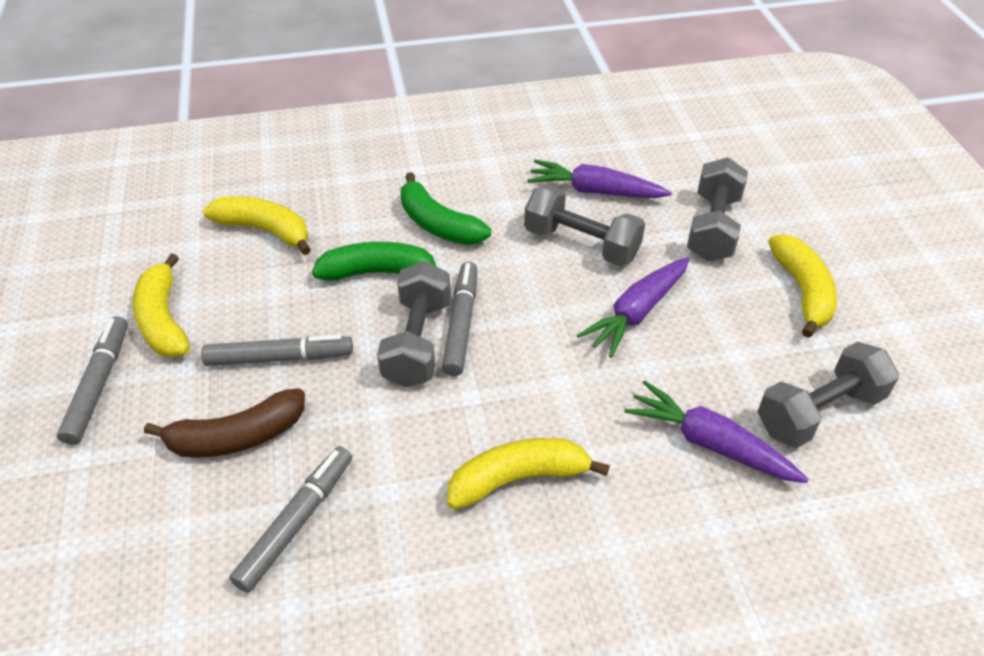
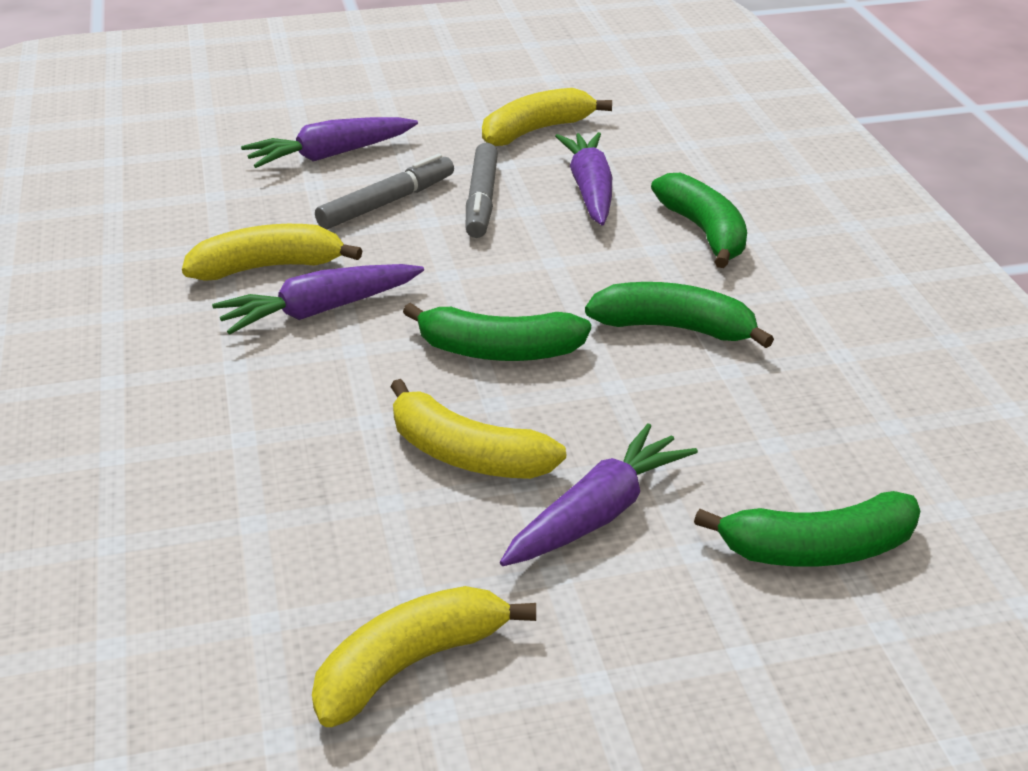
brown banana: 1 -> 0
green banana: 2 -> 4
grey dumbbell: 4 -> 0
grey marker: 4 -> 2
purple carrot: 3 -> 4

